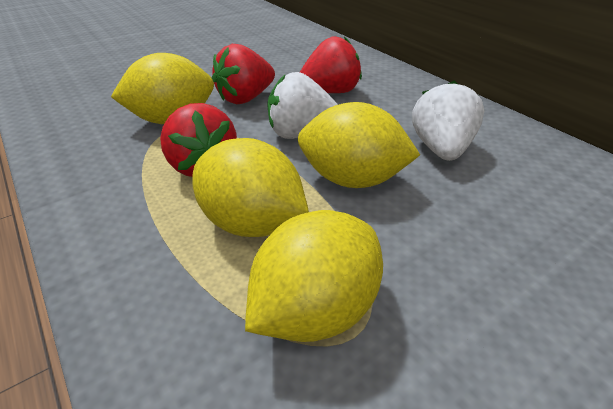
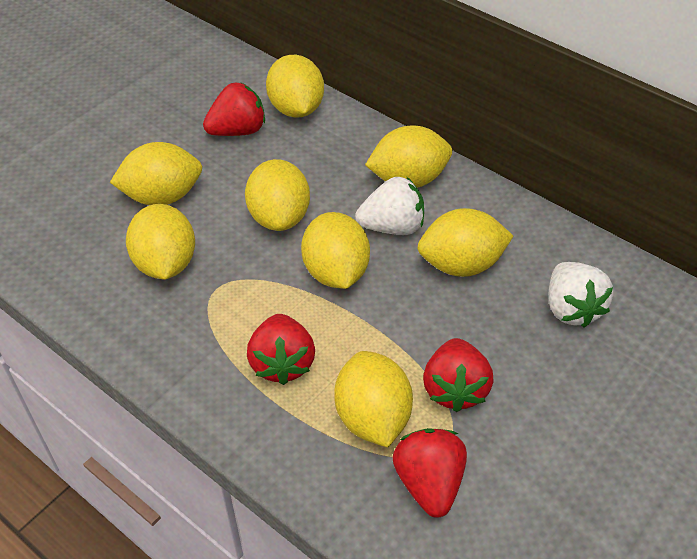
red strawberry: 3 -> 4
yellow lemon: 4 -> 8

